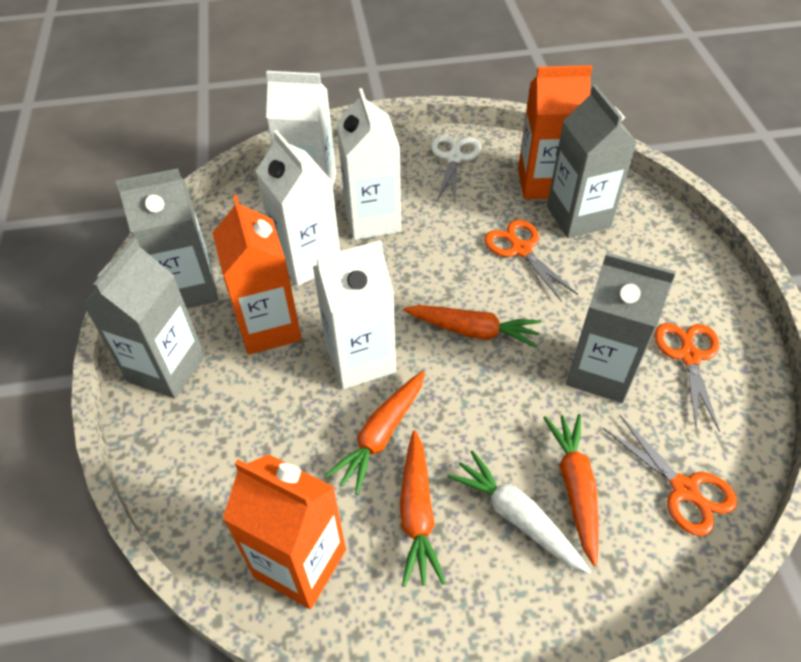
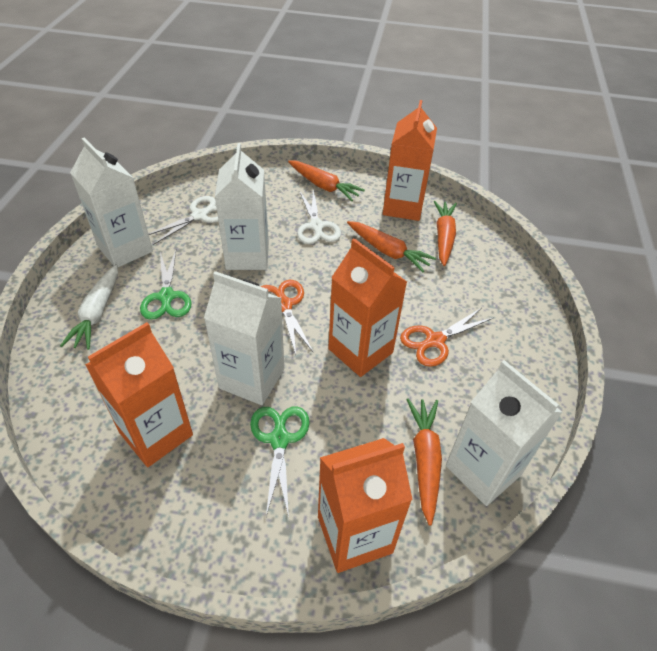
green scissors: 0 -> 2
grey carton: 4 -> 0
orange carton: 3 -> 4
orange scissors: 3 -> 2
white scissors: 1 -> 2

